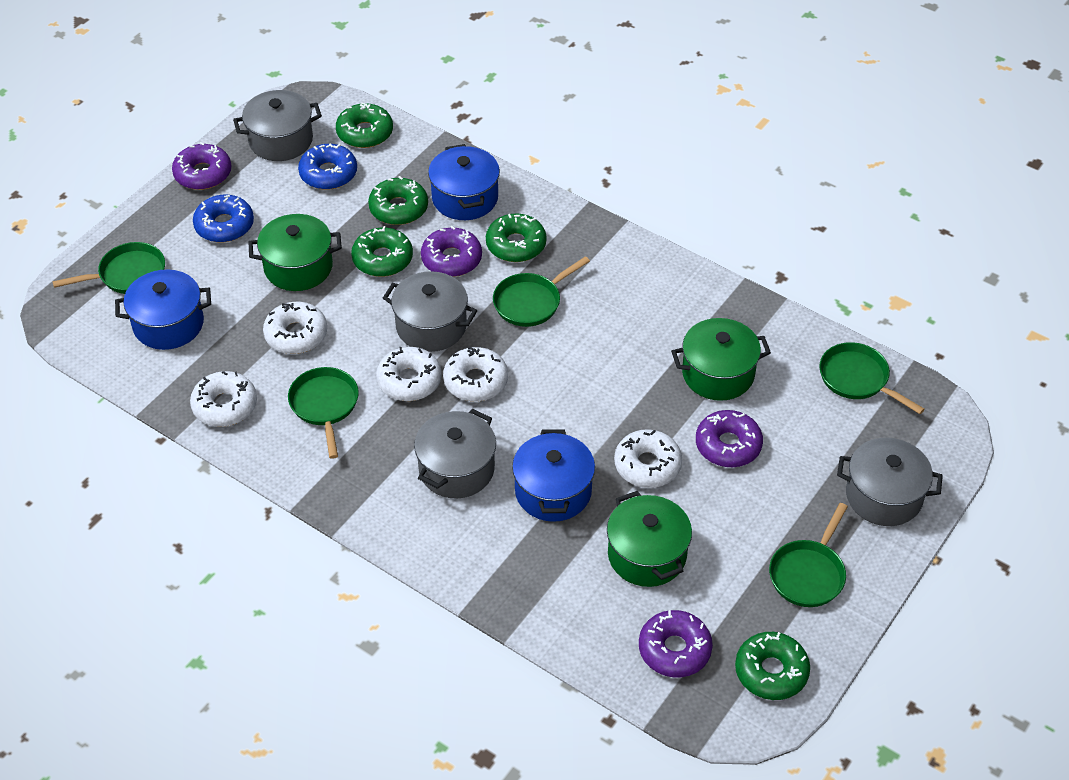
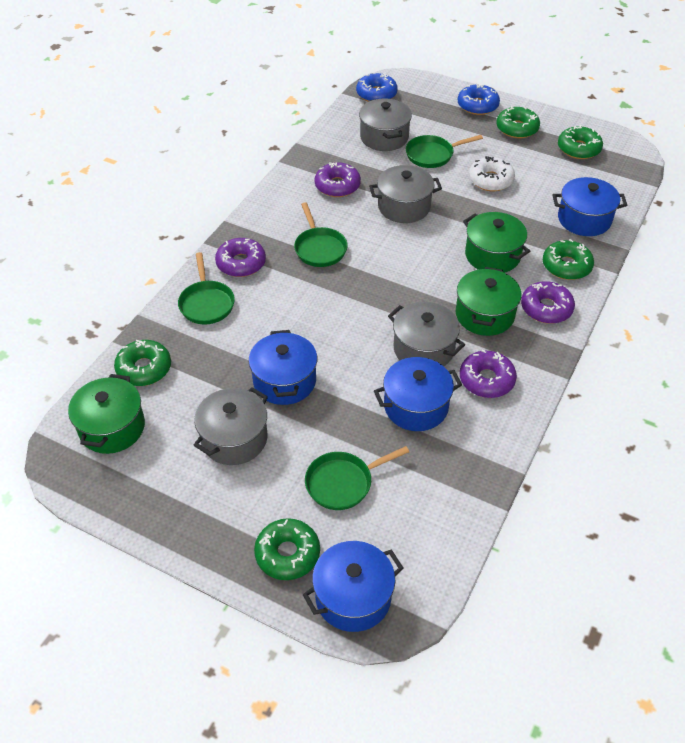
blue pot: 3 -> 4
green pan: 5 -> 4
white donut: 5 -> 1

